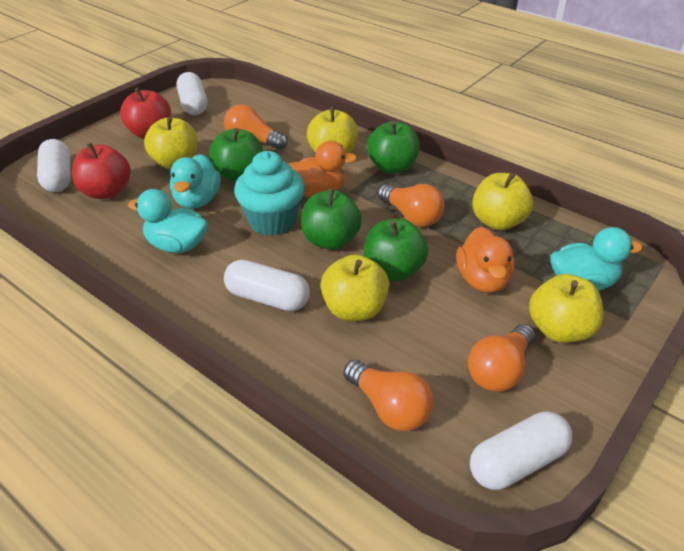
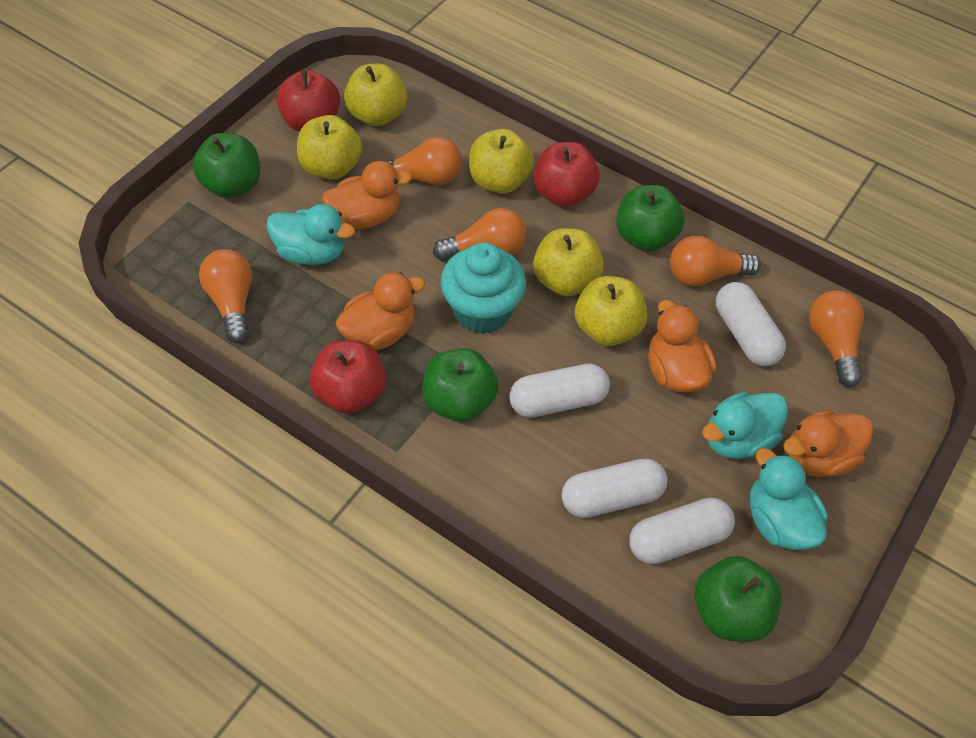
orange duck: 2 -> 4
orange light bulb: 4 -> 5
red apple: 2 -> 3

